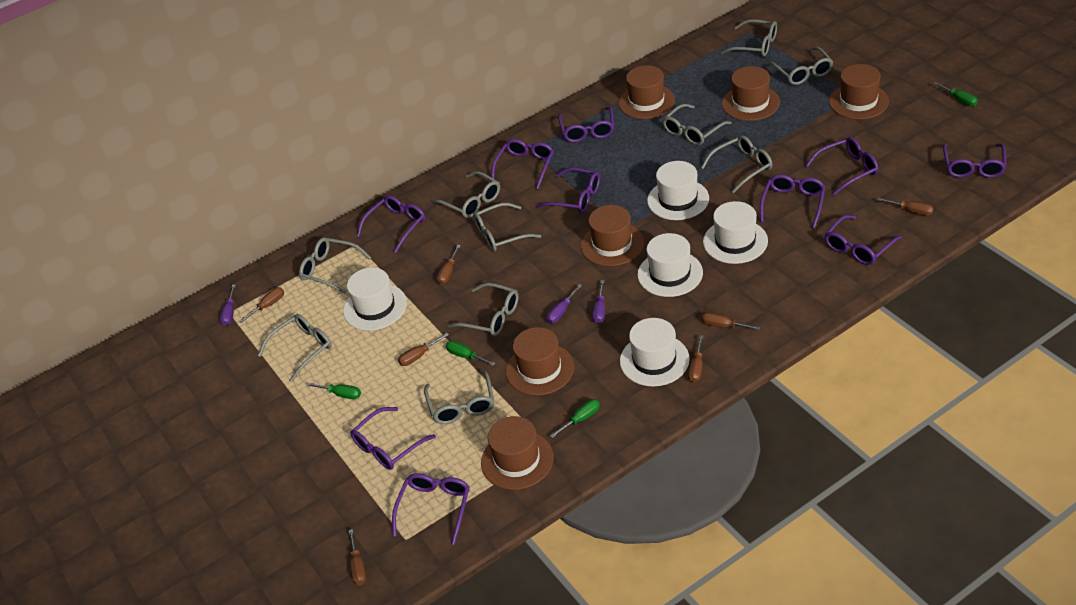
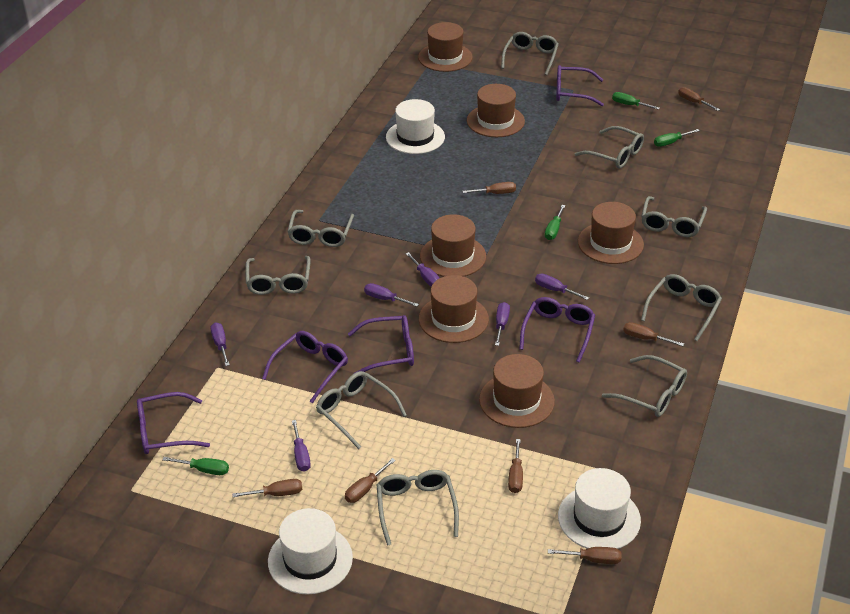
grey glasses: 10 -> 9
purple glasses: 10 -> 5
purple screwdriver: 3 -> 6
white hat: 5 -> 3

